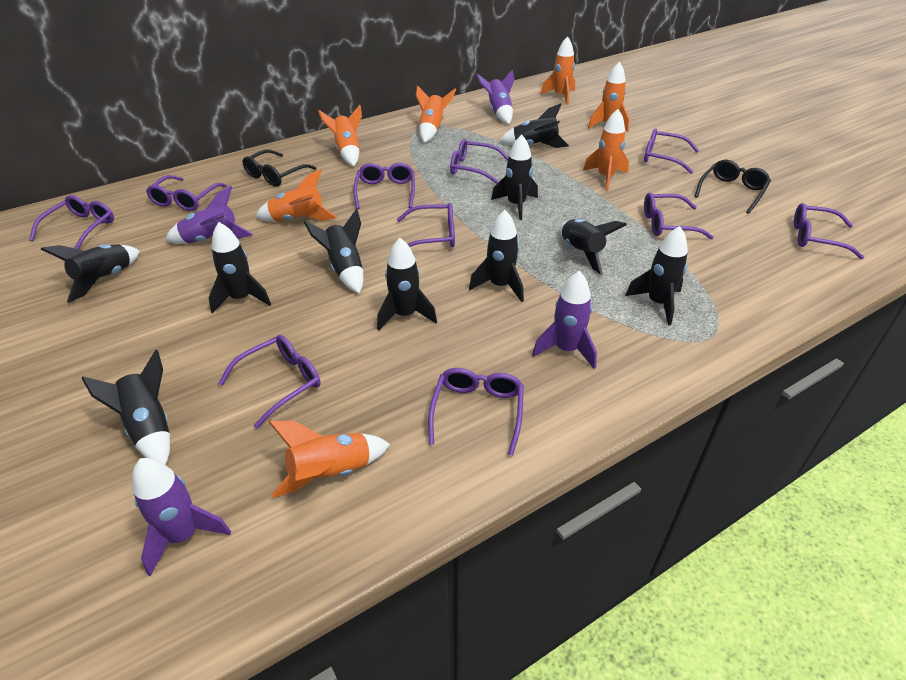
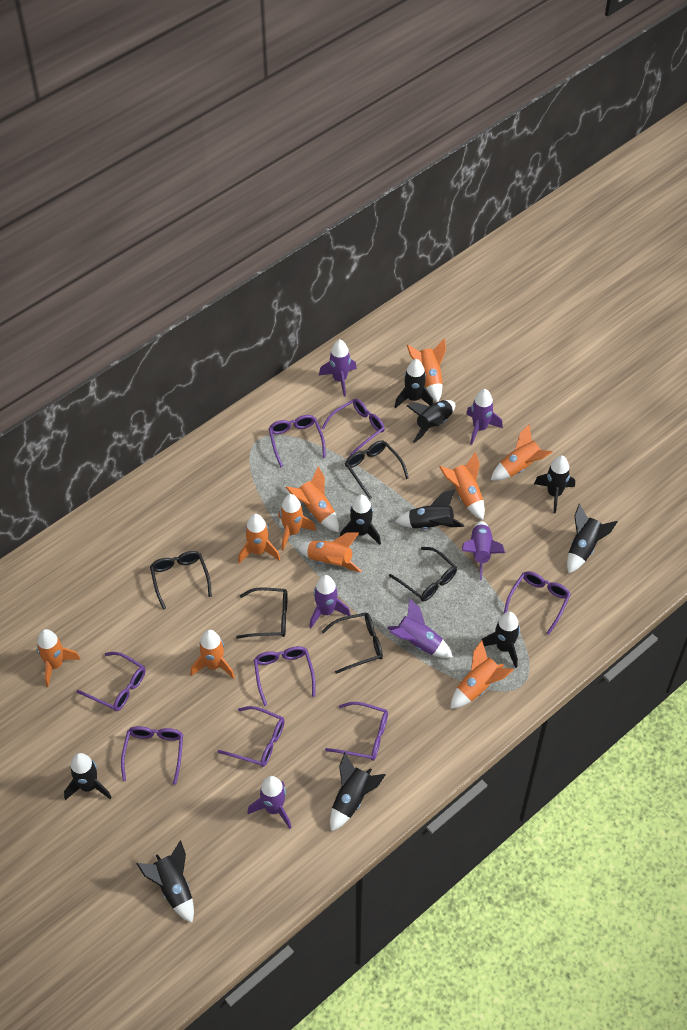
black glasses: 2 -> 5
orange rocket: 7 -> 10
purple glasses: 10 -> 8
purple rocket: 4 -> 6

